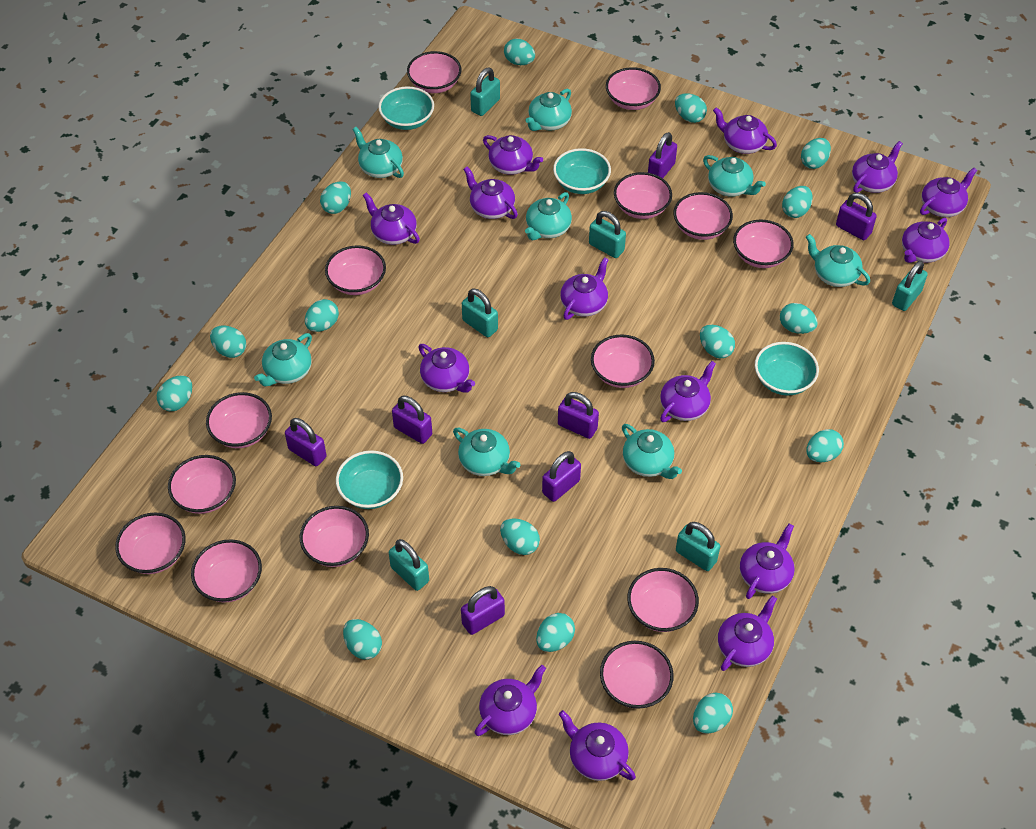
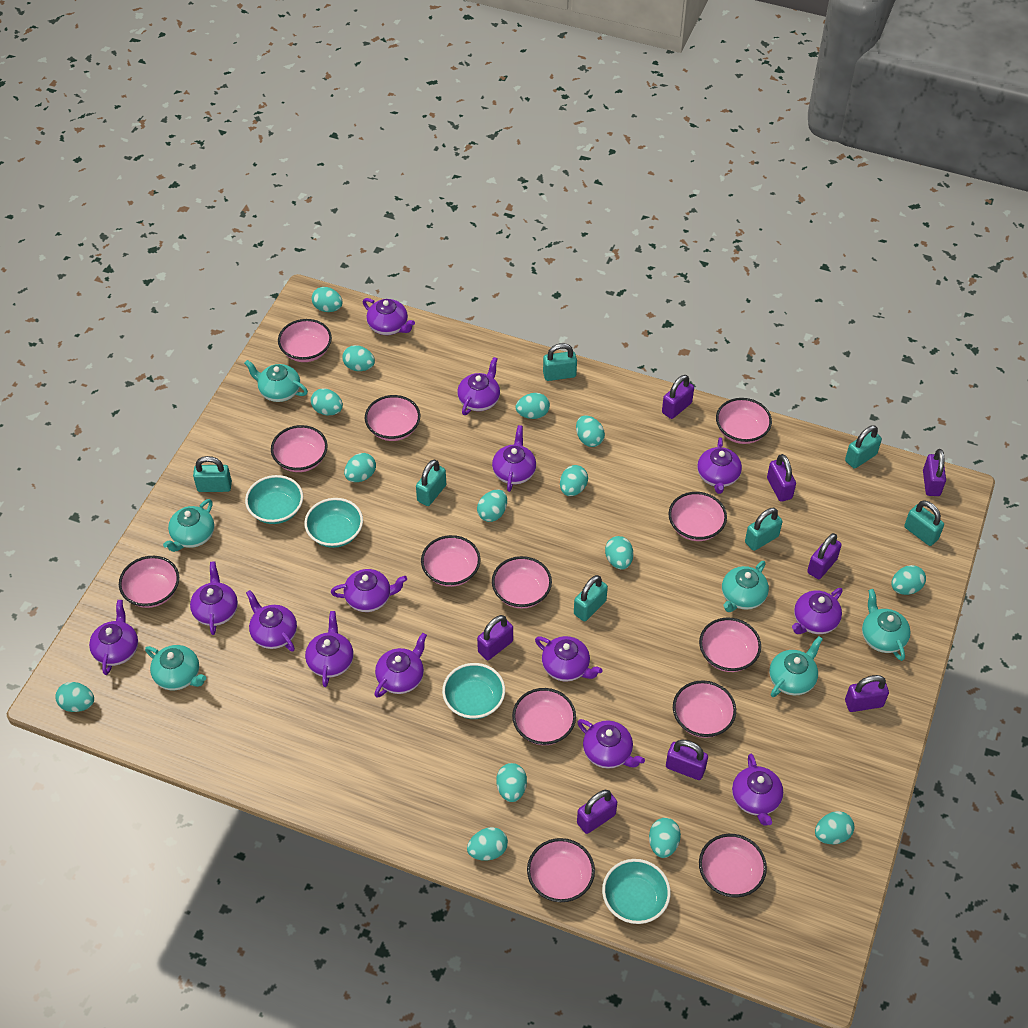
pink bowl: 14 -> 13
purple padlock: 7 -> 8
turquoise padlock: 6 -> 7
turquoise teapot: 8 -> 6

